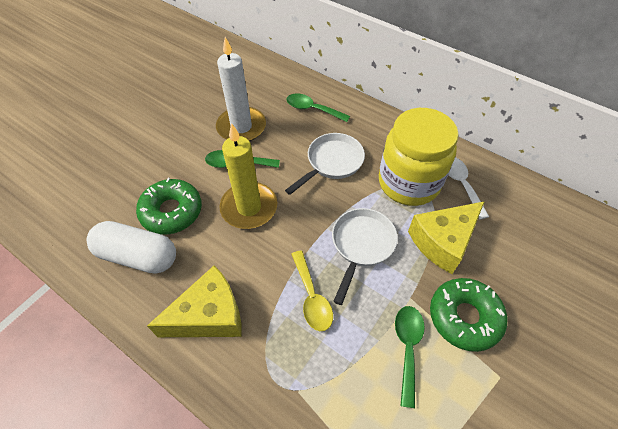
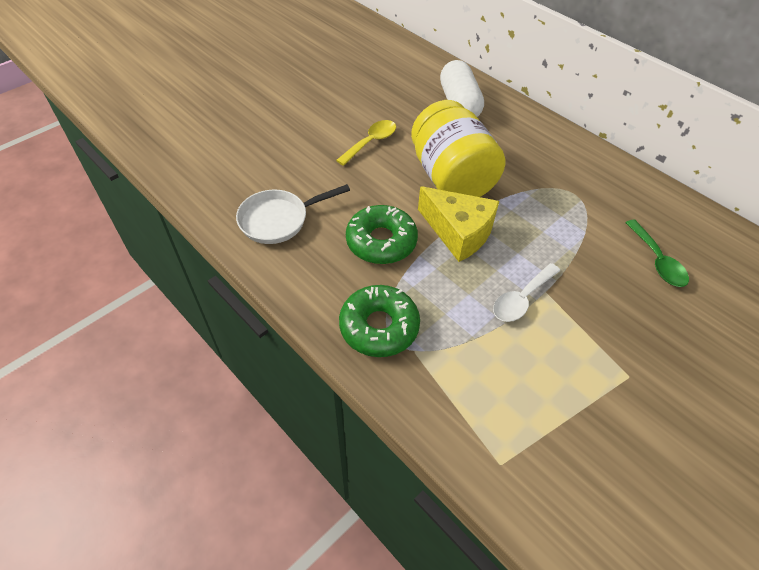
green spoon: 3 -> 1
white candle: 1 -> 0
white pan: 2 -> 1
yellow candle: 1 -> 0
yellow cheese: 2 -> 1

